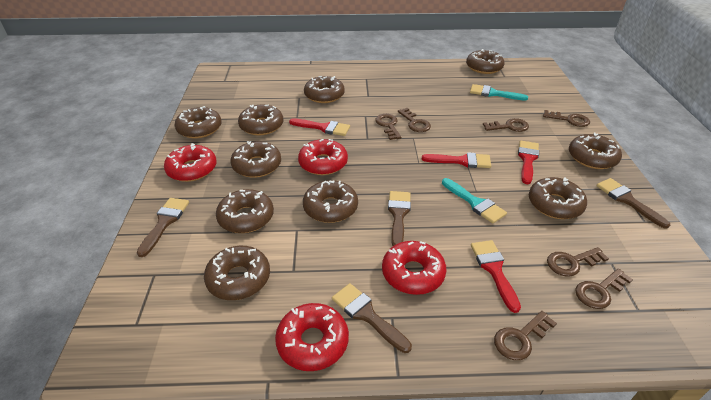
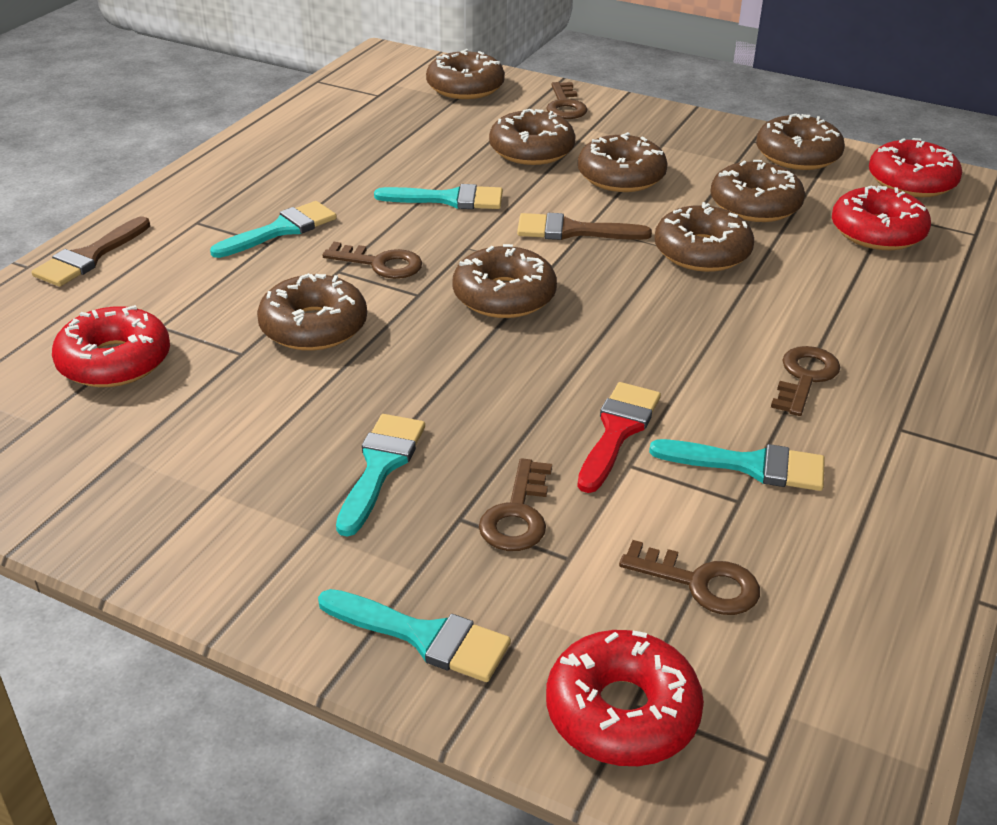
brown brush: 4 -> 2
brown donut: 10 -> 8
brown key: 7 -> 5
red brush: 4 -> 1
turquoise brush: 2 -> 5

